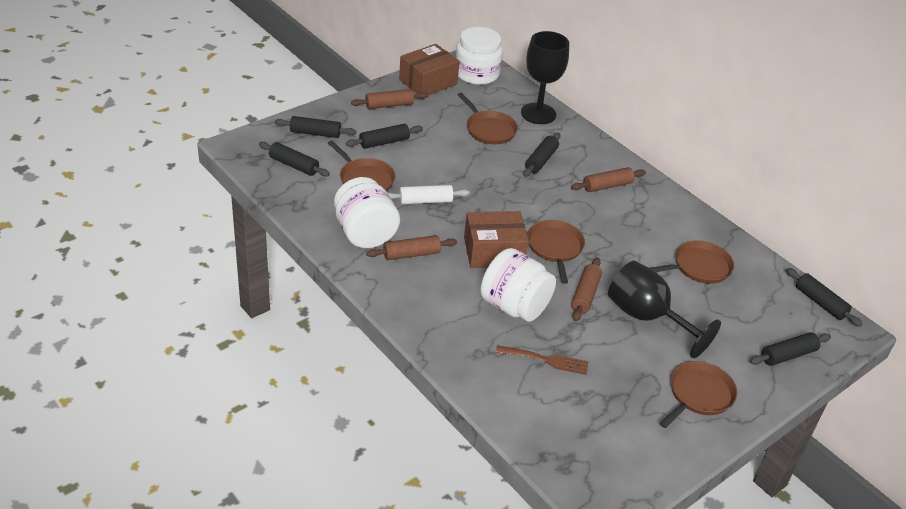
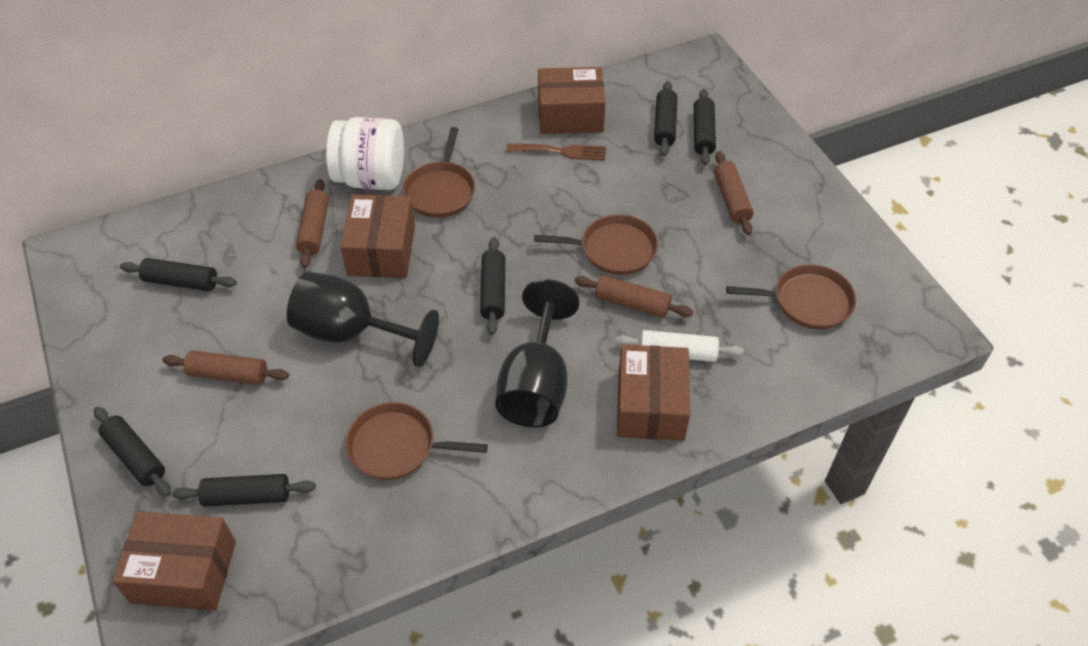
brown box: 2 -> 4
brown pan: 5 -> 4
white jar: 3 -> 1

